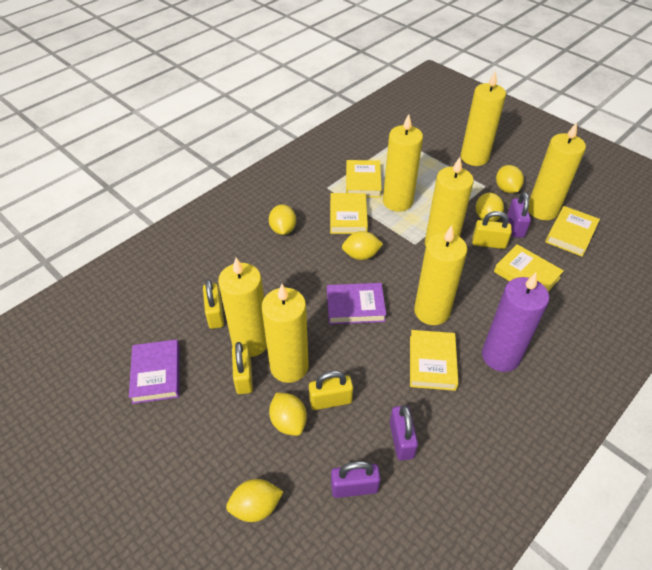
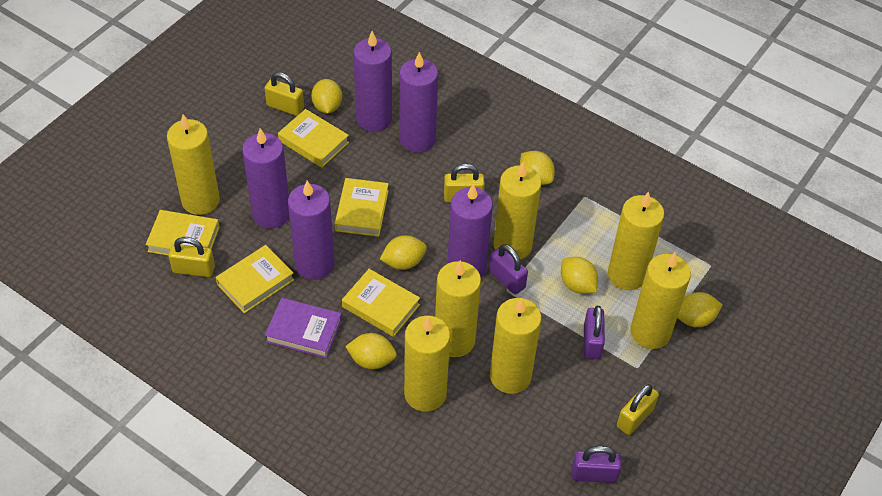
purple book: 2 -> 1
purple candle: 1 -> 5

